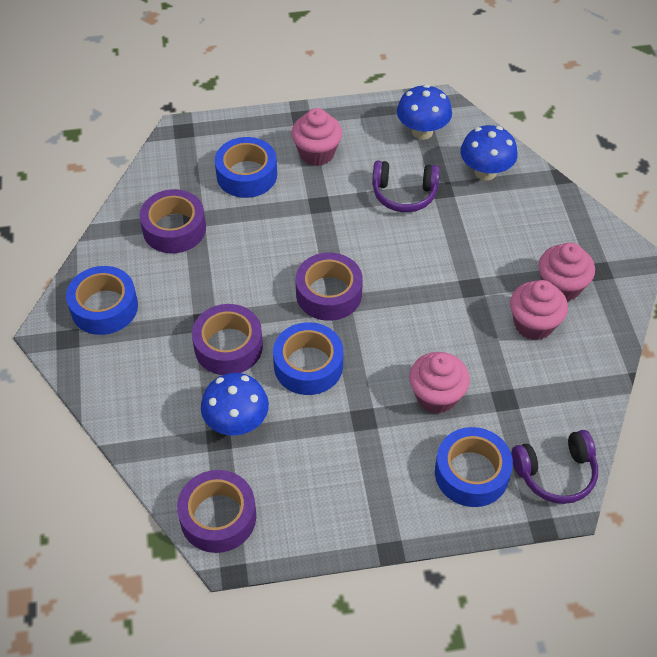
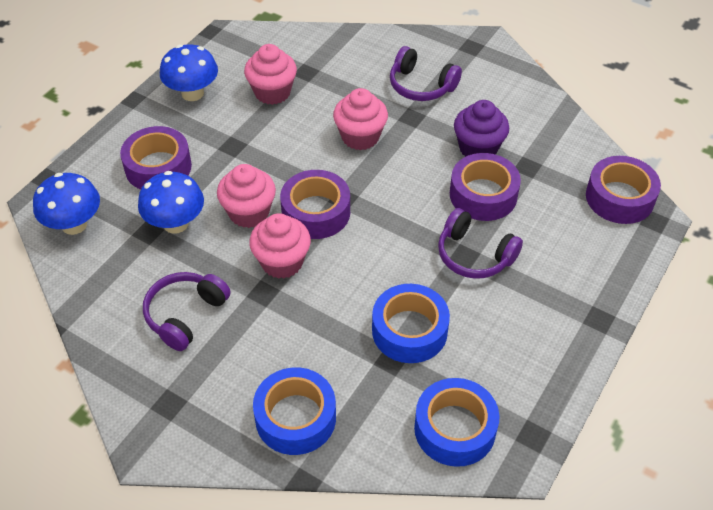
blue tape: 4 -> 3
purple cupcake: 0 -> 1
purple headphones: 2 -> 3

